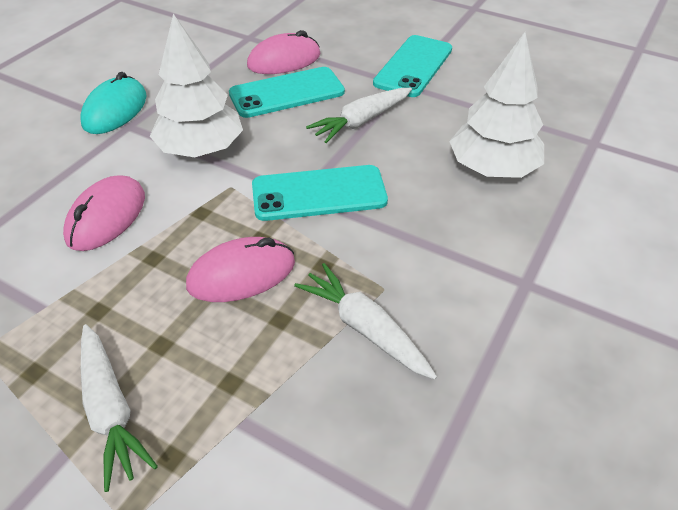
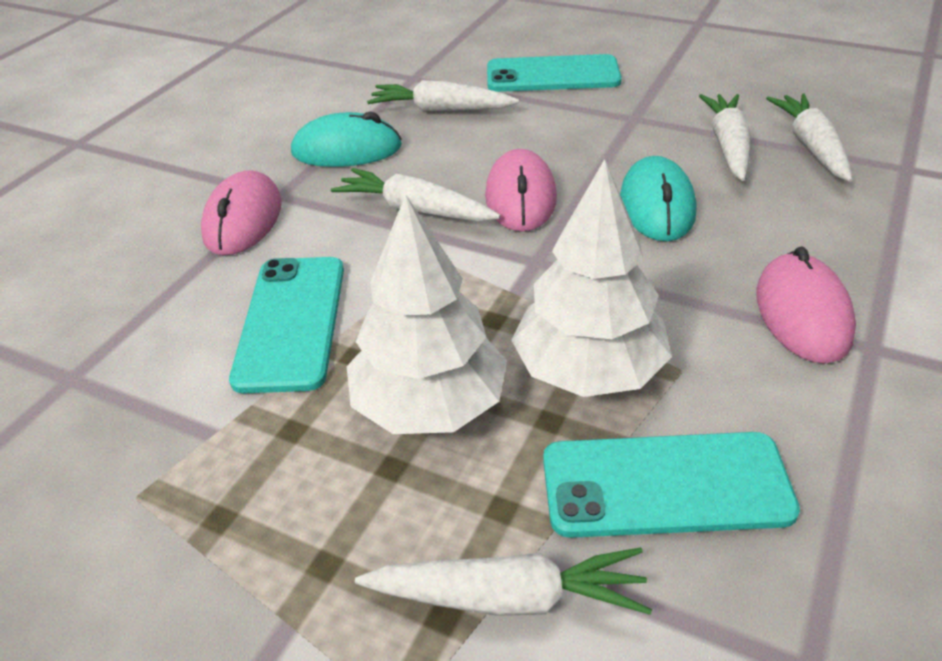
turquoise mouse: 1 -> 2
white carrot: 3 -> 5

